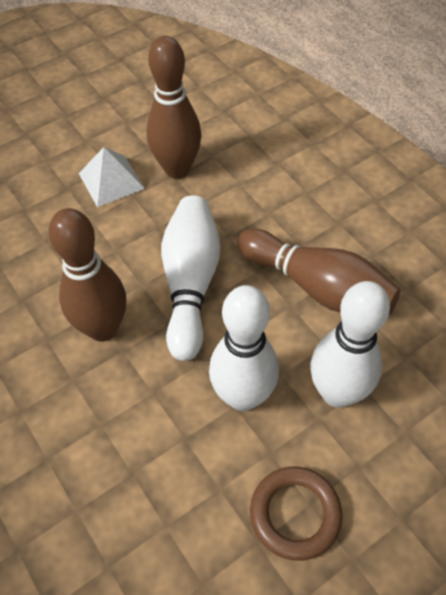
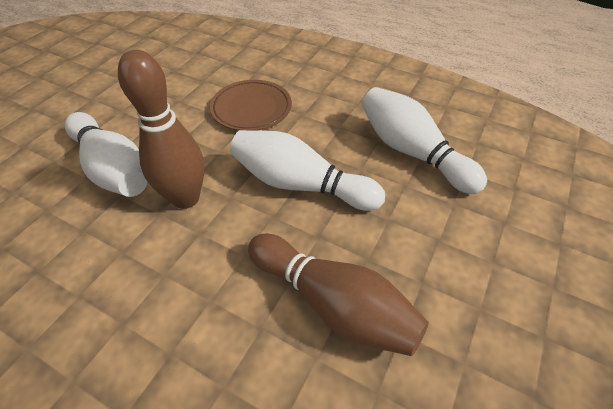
brown bowling pin: 3 -> 2
brown plate: 0 -> 1
brown ring: 1 -> 0
white pyramid: 1 -> 0

